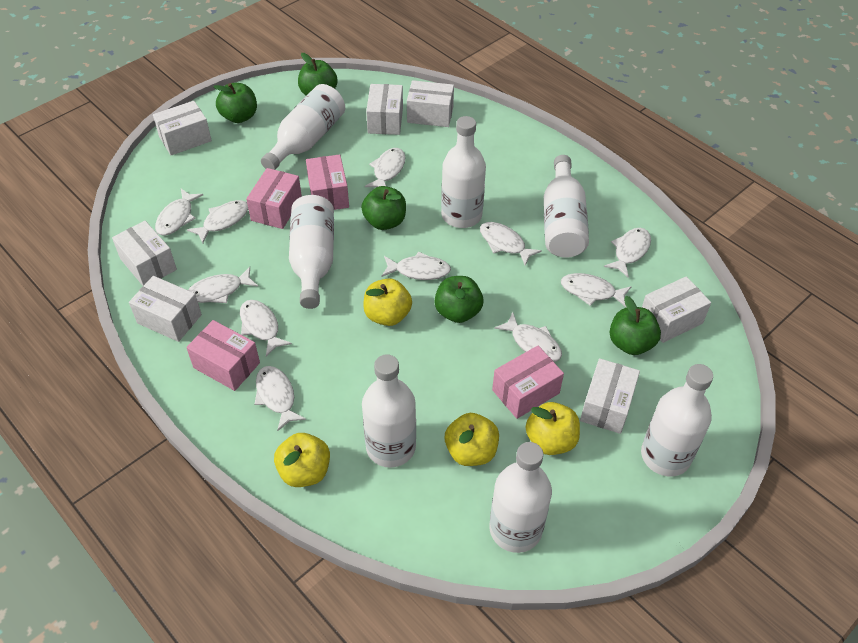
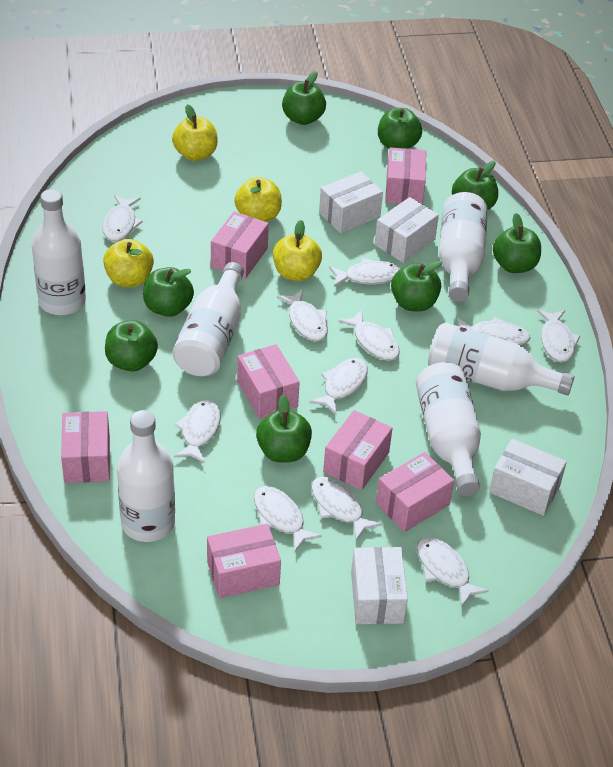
green apple: 5 -> 8
pink box: 4 -> 7
white bottle: 7 -> 6
white box: 7 -> 4

